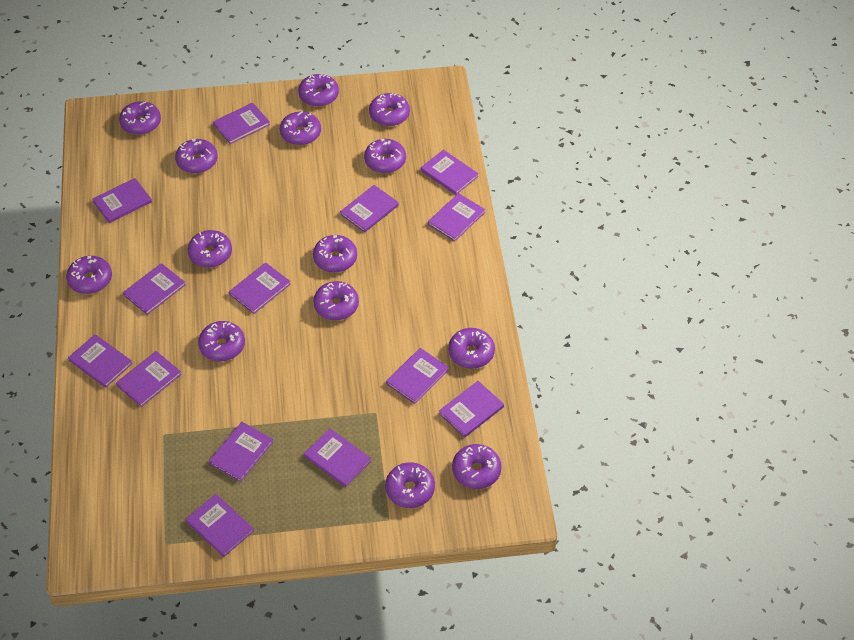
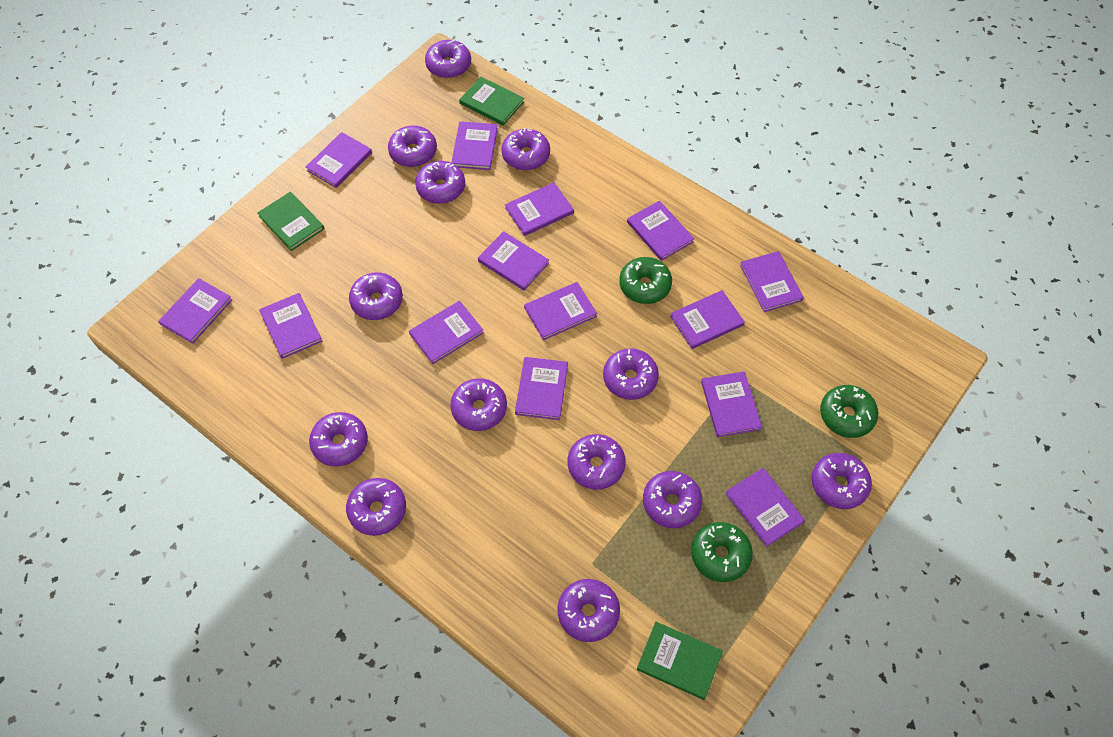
green book: 0 -> 3
green donut: 0 -> 3
purple donut: 14 -> 13

